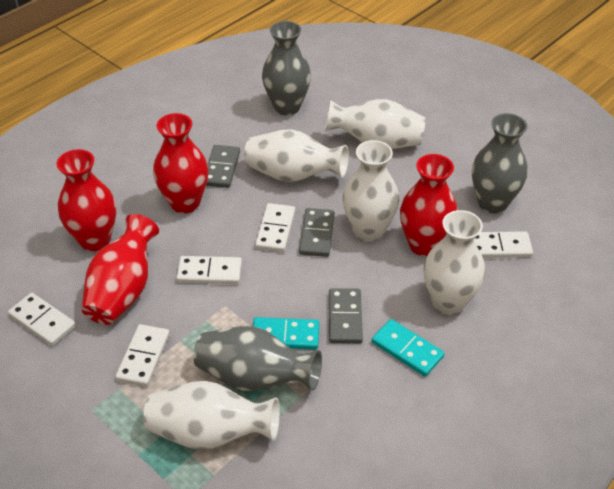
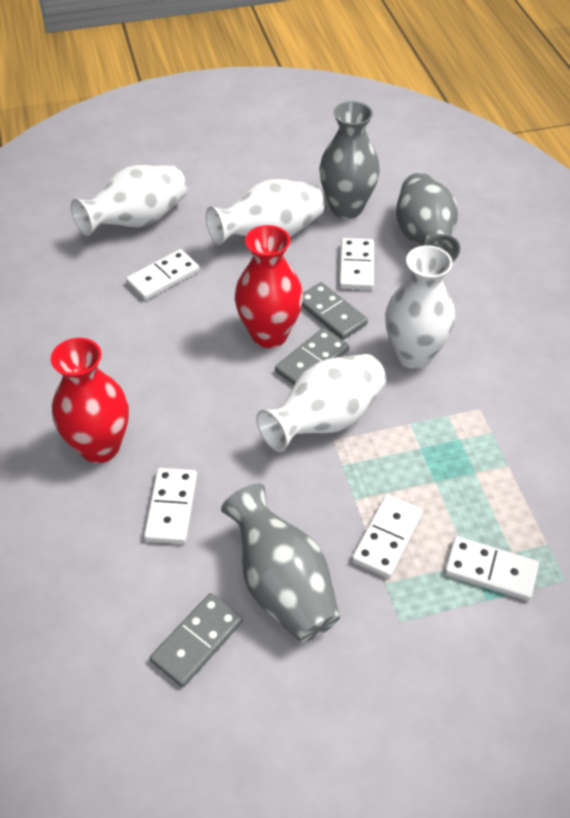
red vase: 4 -> 2
turquoise domino: 2 -> 0
white vase: 5 -> 4

